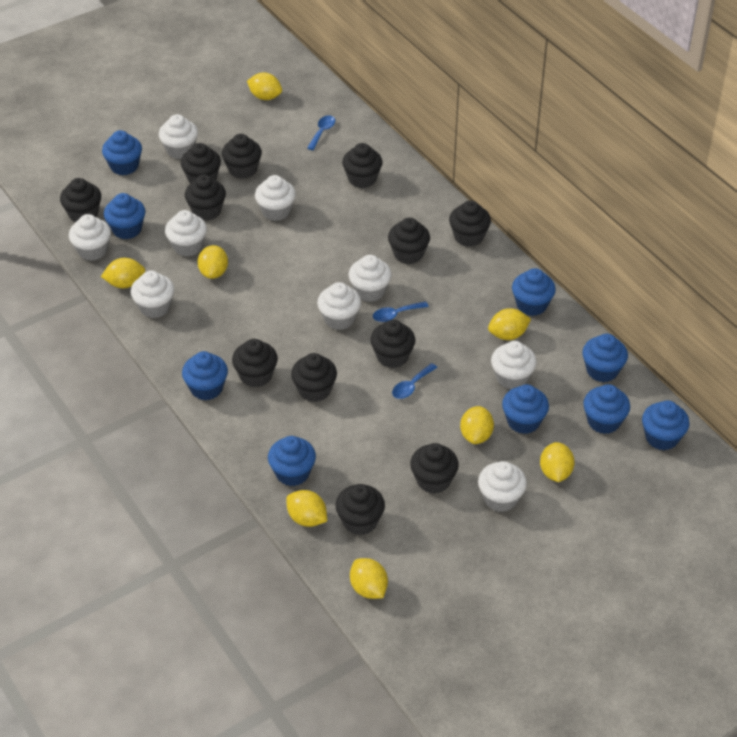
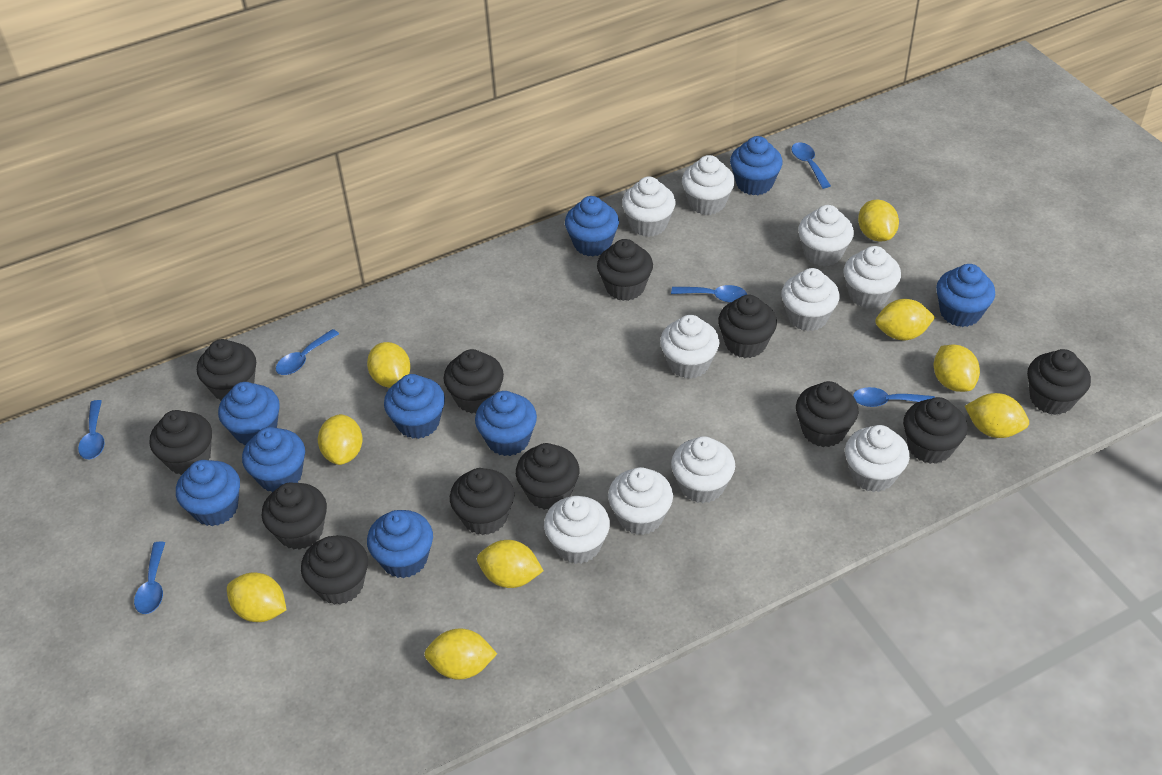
blue spoon: 3 -> 6
white cupcake: 9 -> 10
yellow lemon: 8 -> 9

